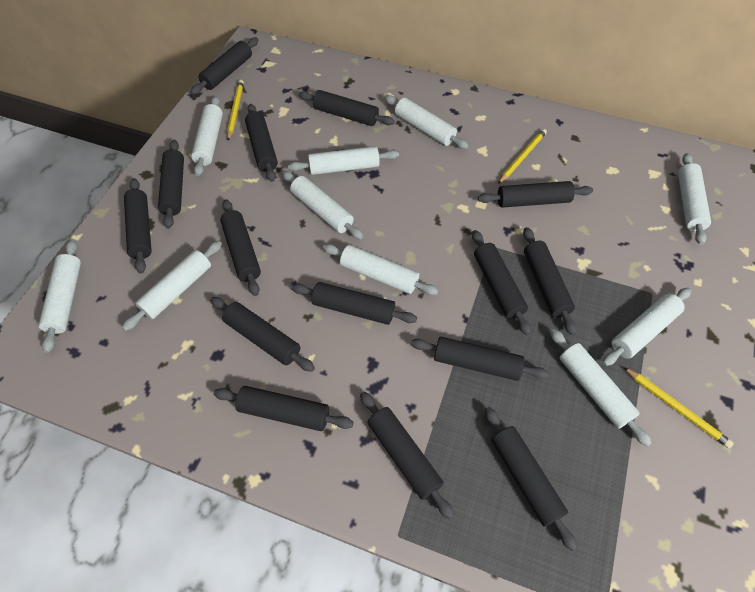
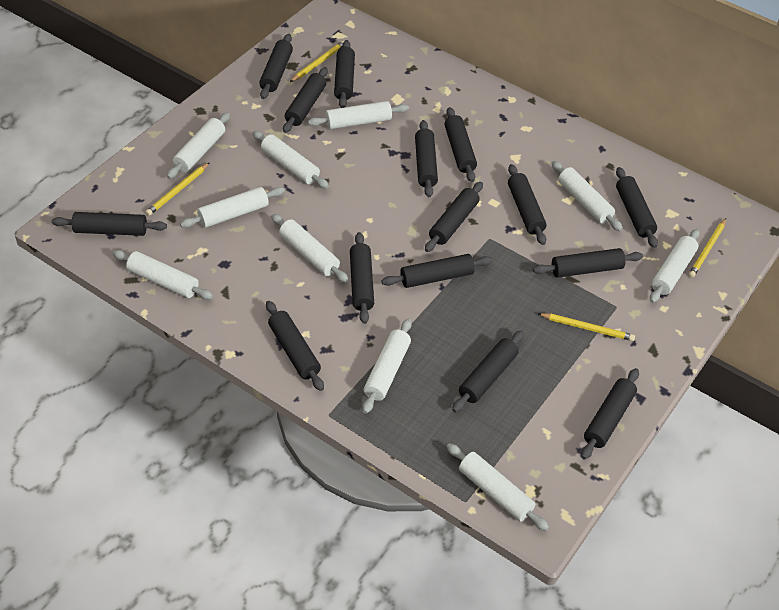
yellow pencil: 3 -> 4

